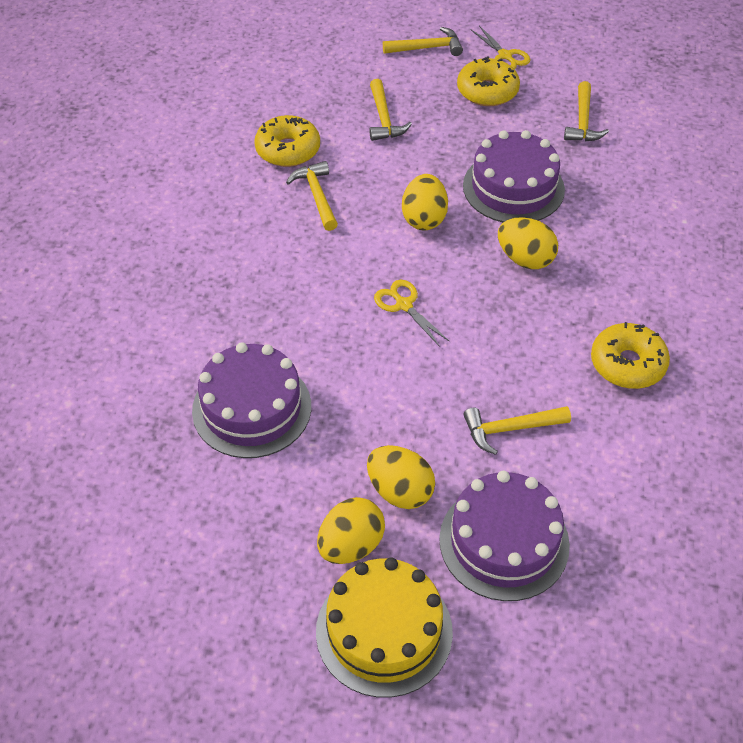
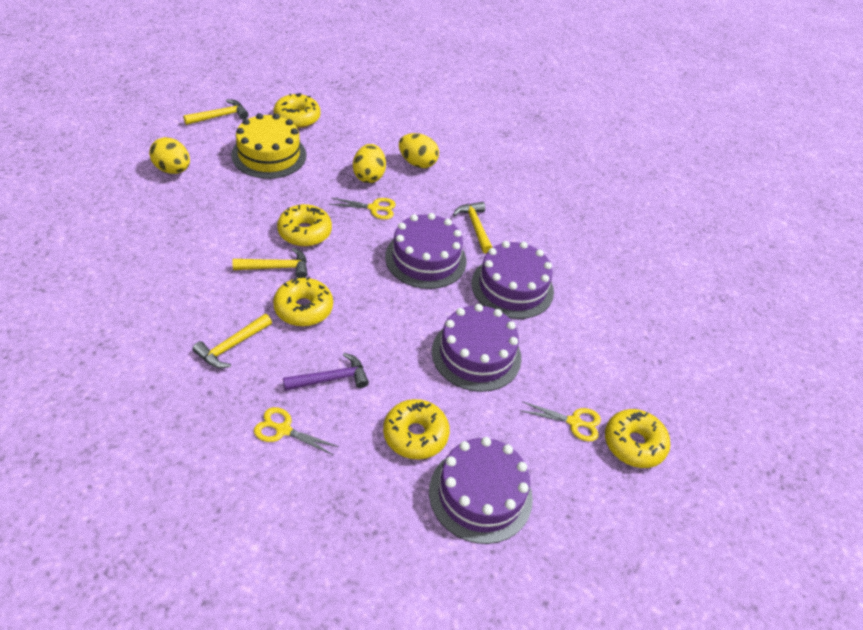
purple cake: 3 -> 4
purple hammer: 0 -> 1
yellow donut: 3 -> 5
yellow egg: 4 -> 3
yellow hammer: 5 -> 4
yellow scissors: 2 -> 3

